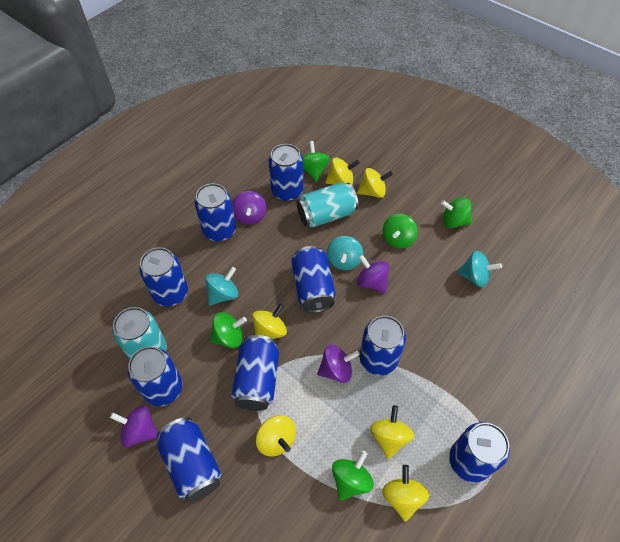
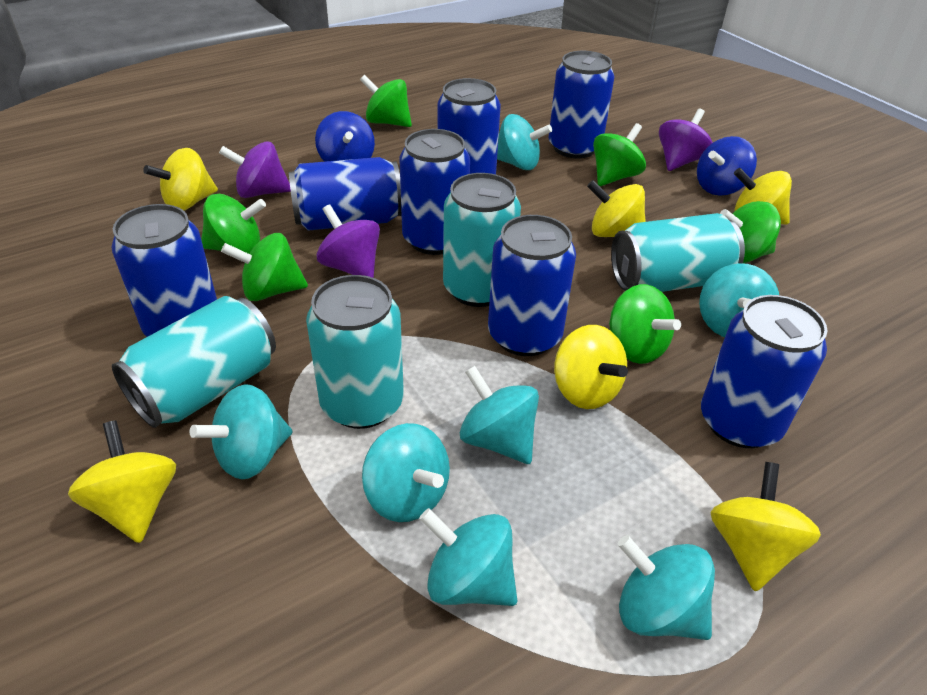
blue can: 9 -> 7
blue spinning top: 0 -> 2
green spinning top: 5 -> 6
purple spinning top: 4 -> 3
turquoise can: 2 -> 4
turquoise spinning top: 3 -> 7

